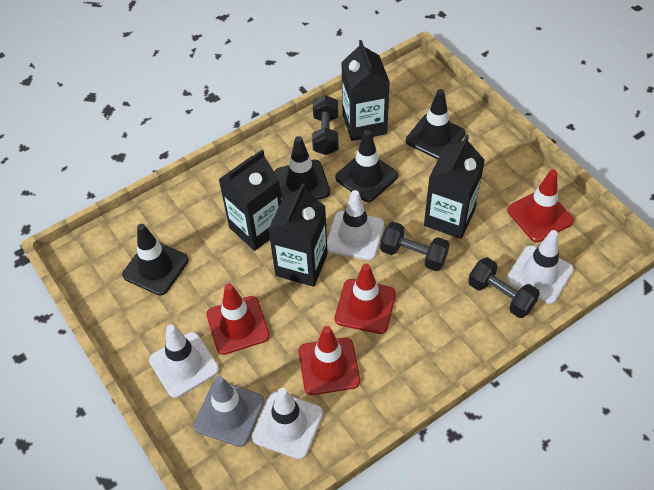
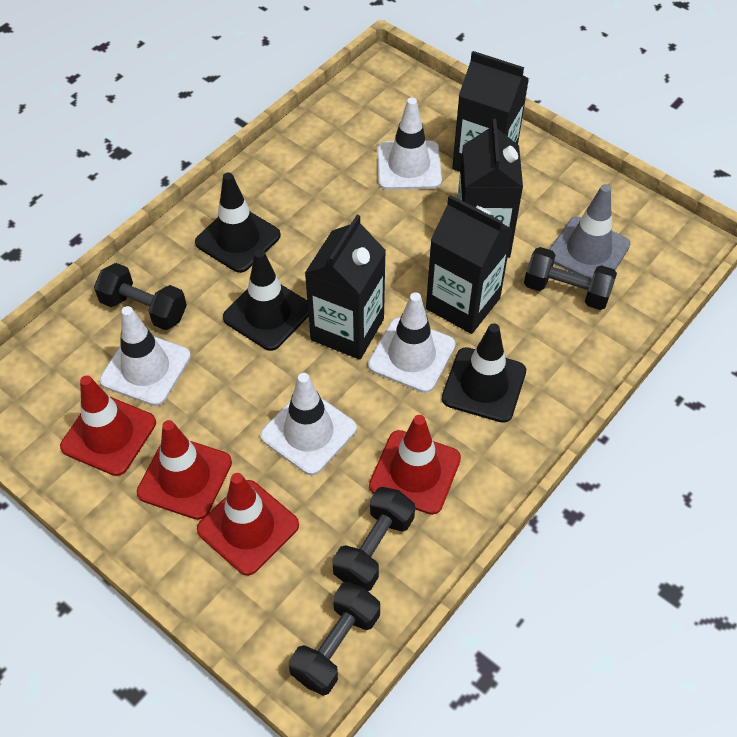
black dumbbell: 3 -> 4
black traffic cone: 4 -> 3

